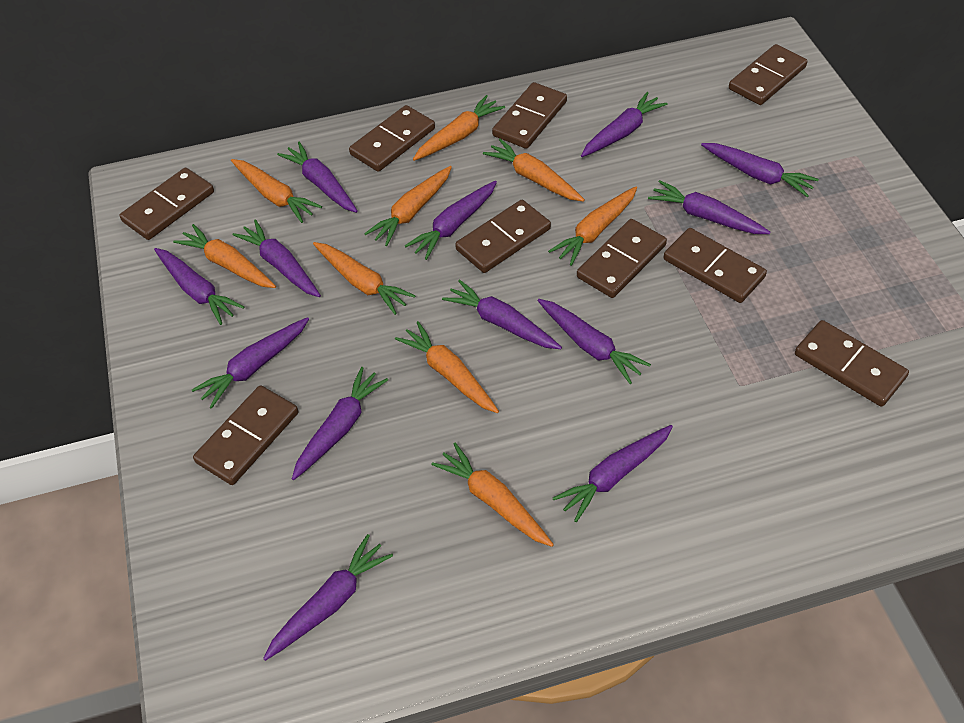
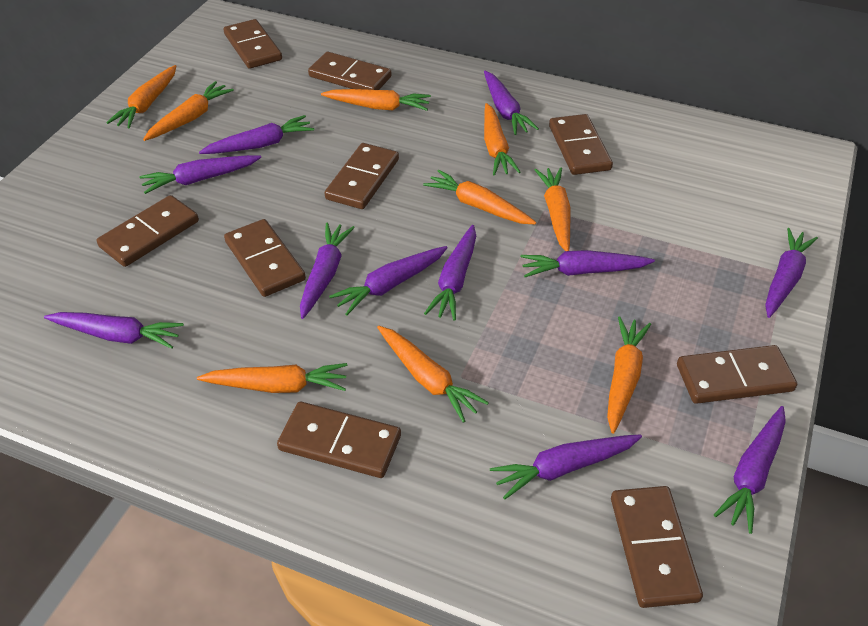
purple carrot: 13 -> 11

